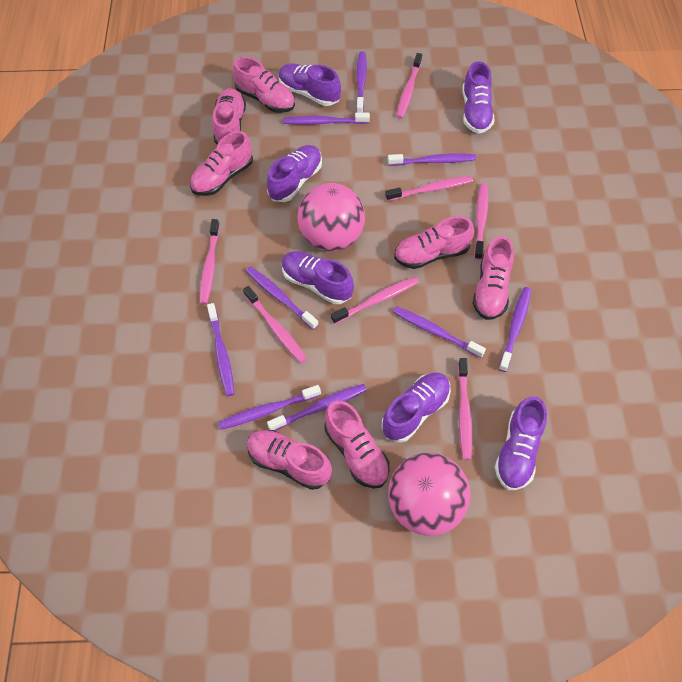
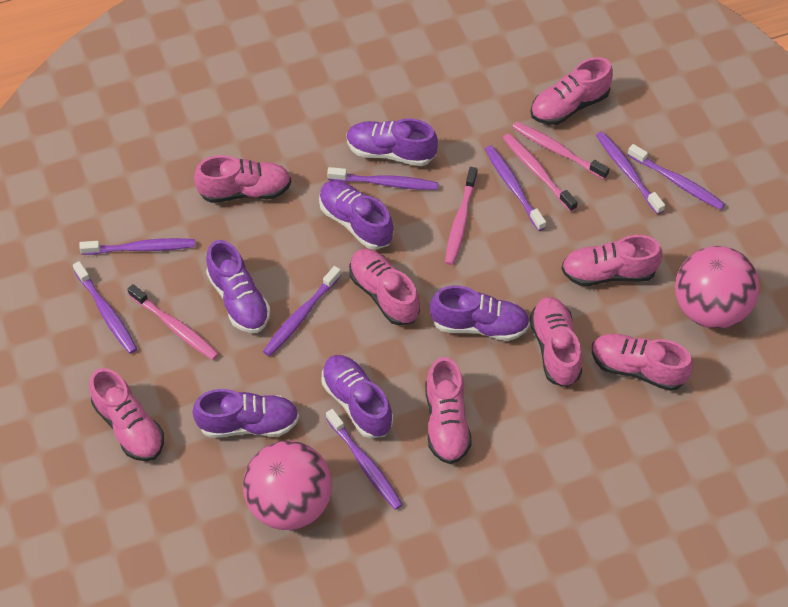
pink shoe: 7 -> 8
pink toothbrush: 7 -> 4
purple toothbrush: 9 -> 8

